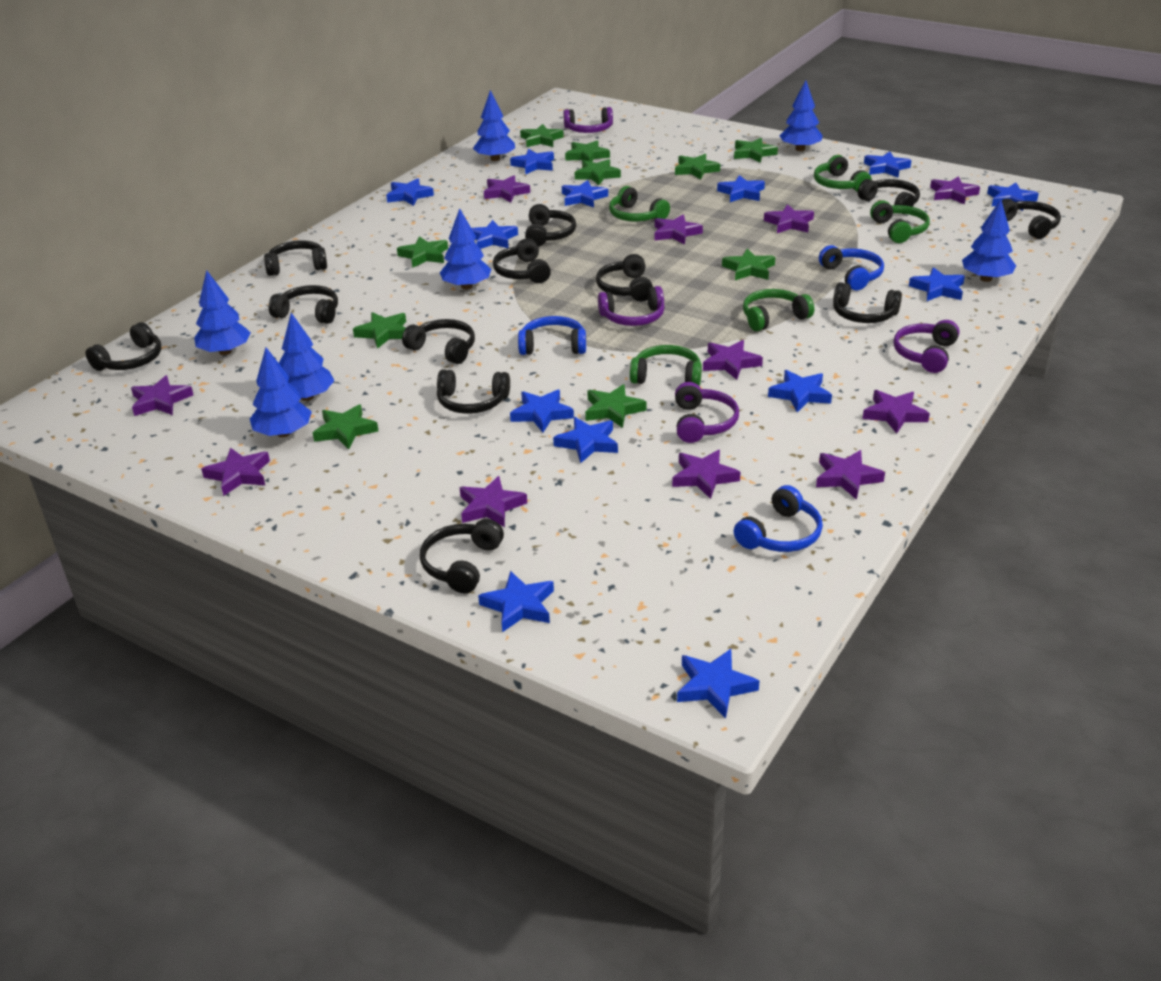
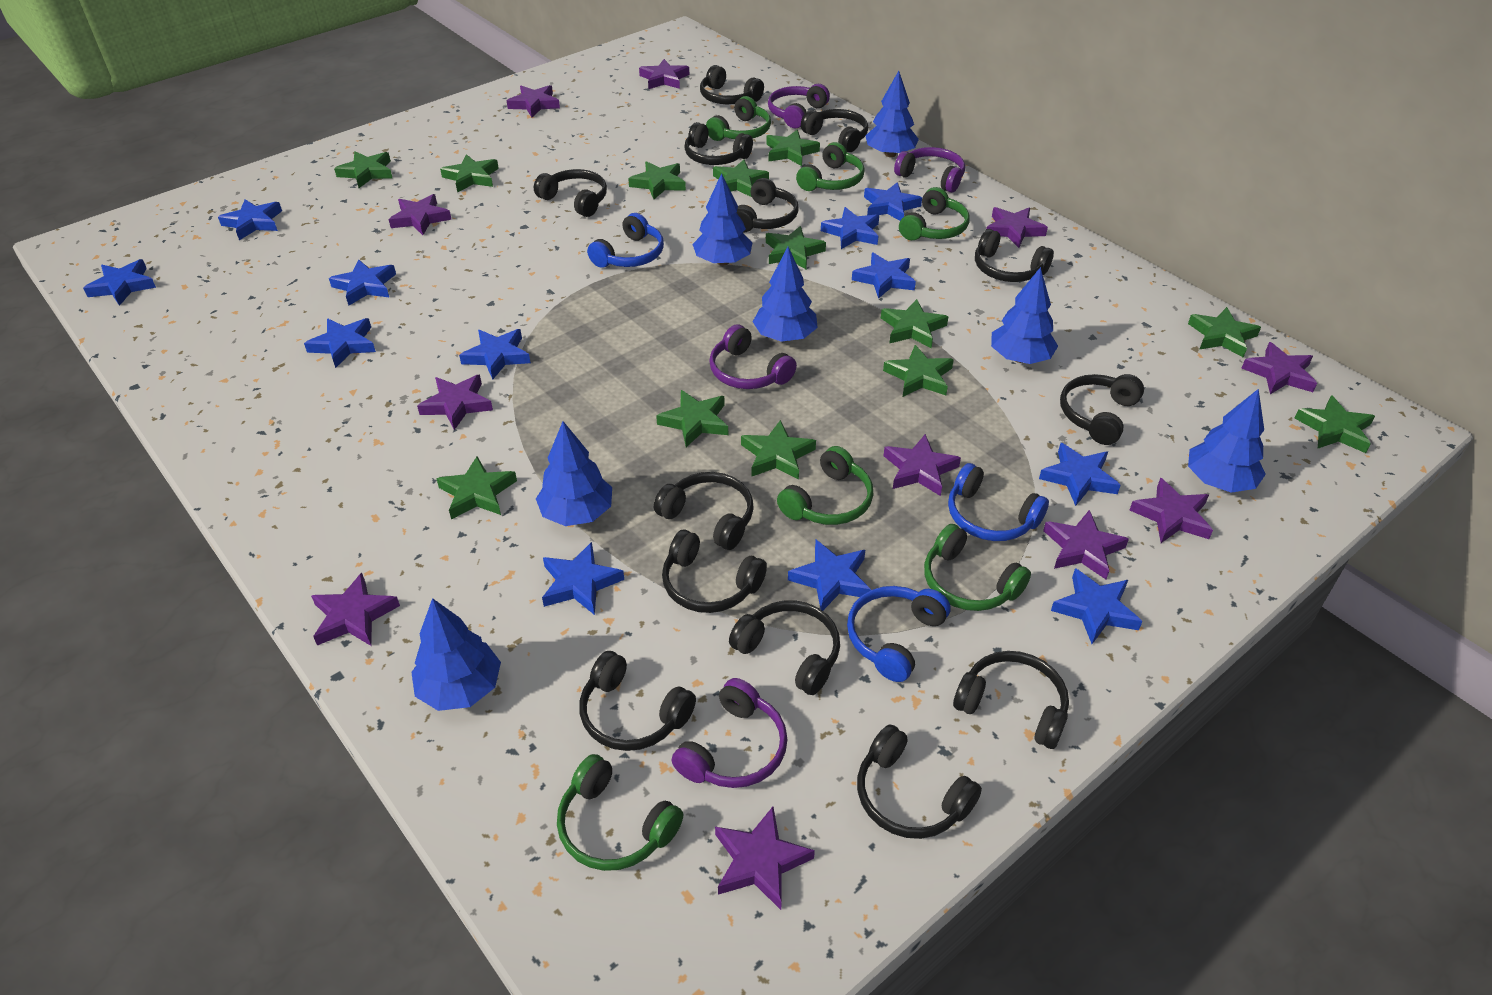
black headphones: 12 -> 13
blue star: 13 -> 12
green headphones: 5 -> 6
green star: 10 -> 13

